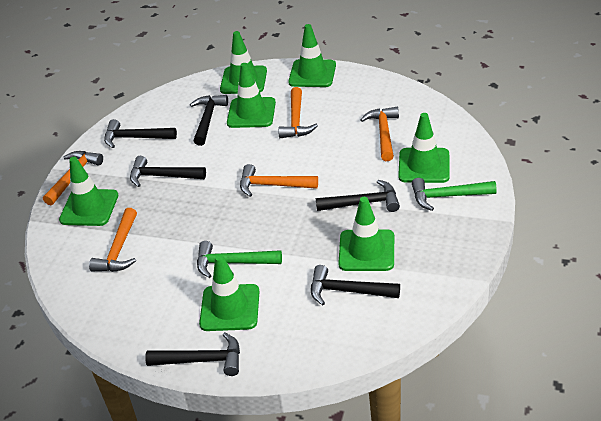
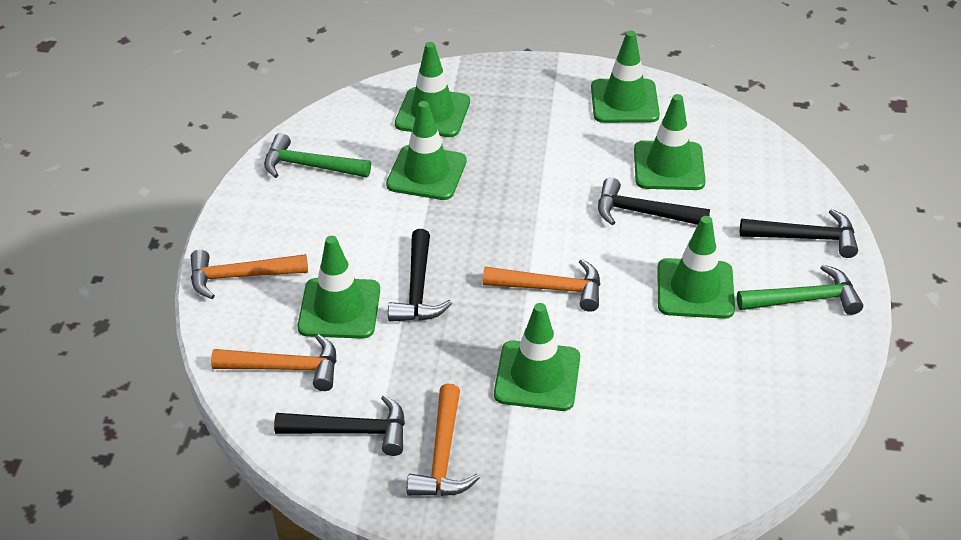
black hammer: 6 -> 4
orange hammer: 5 -> 4

